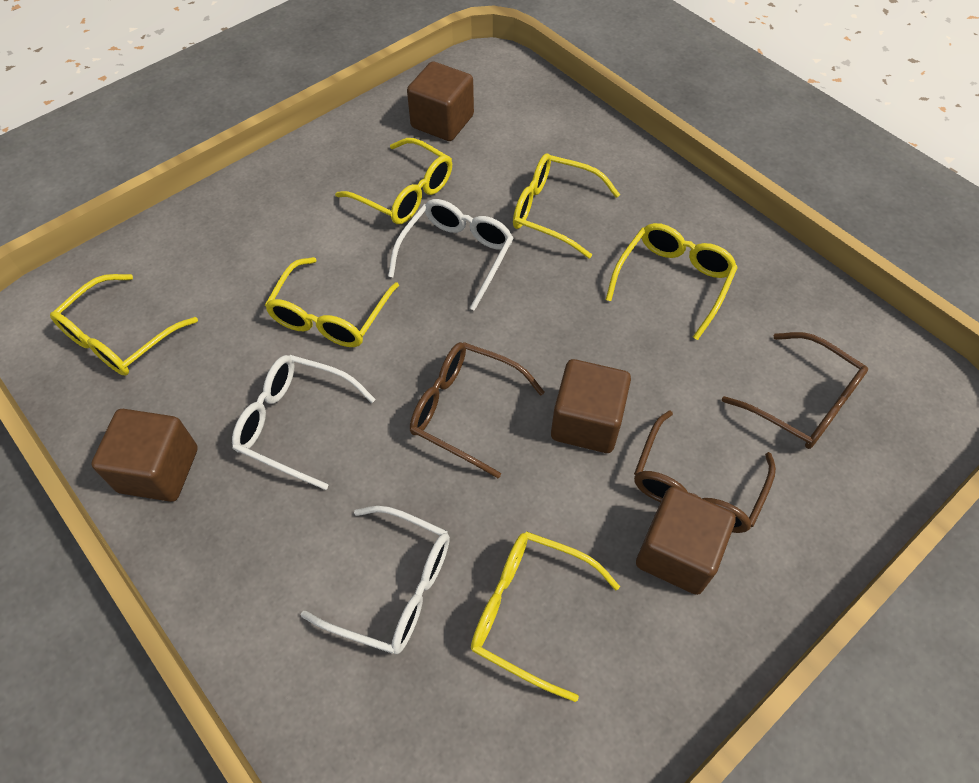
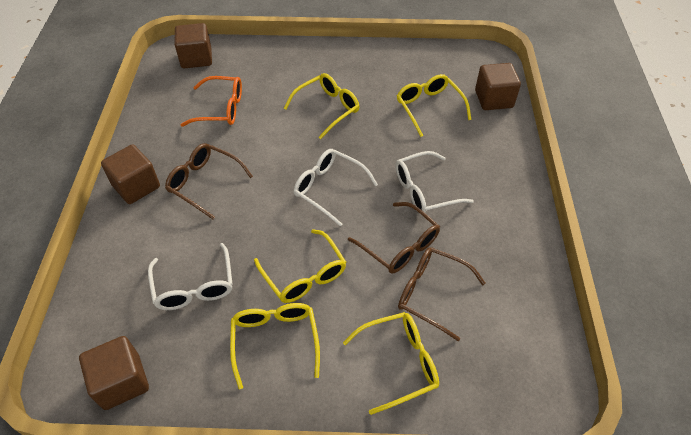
orange glasses: 0 -> 1
yellow glasses: 6 -> 5

